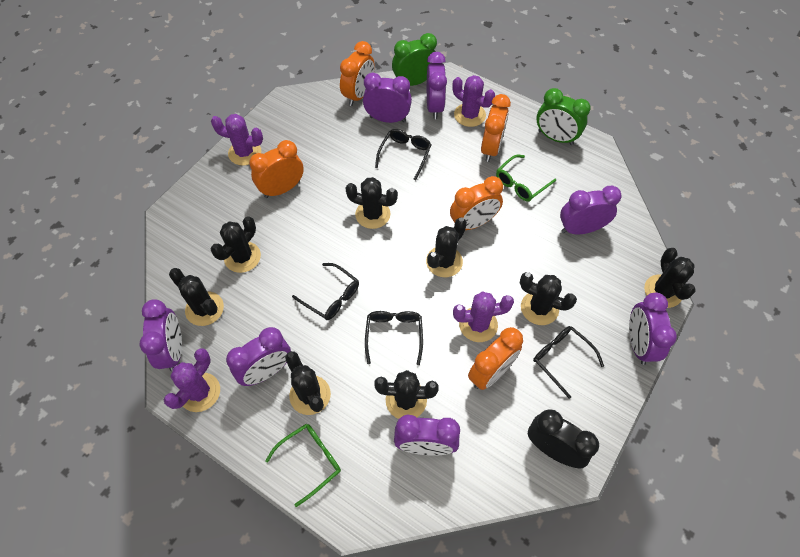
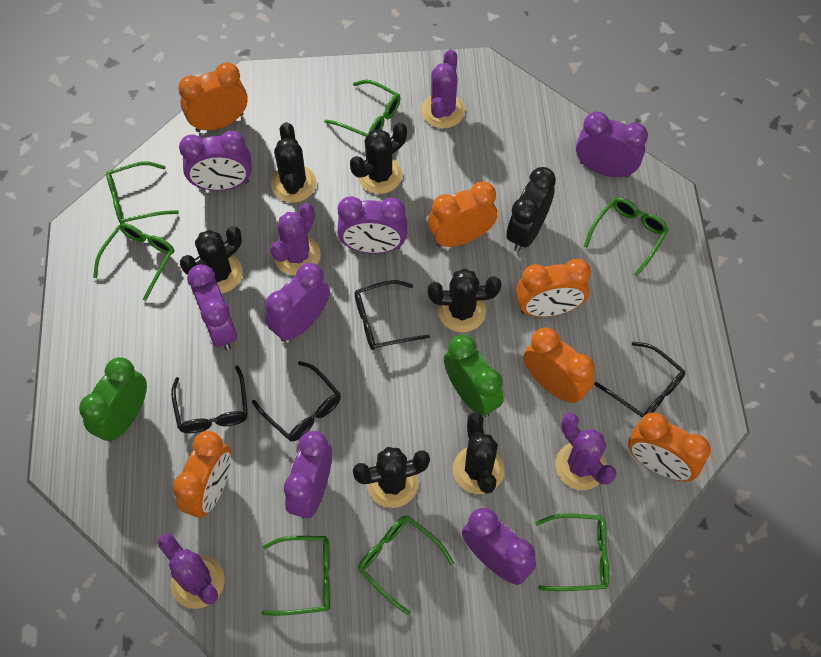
black cactus: 8 -> 6
green glasses: 2 -> 7
orange clock: 5 -> 6

